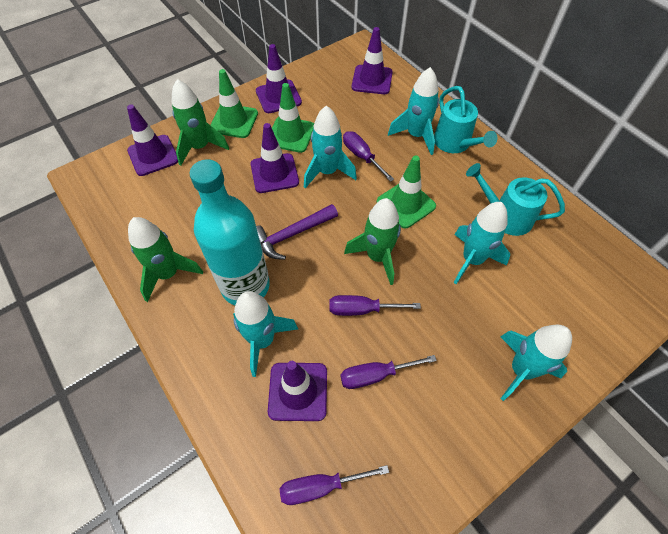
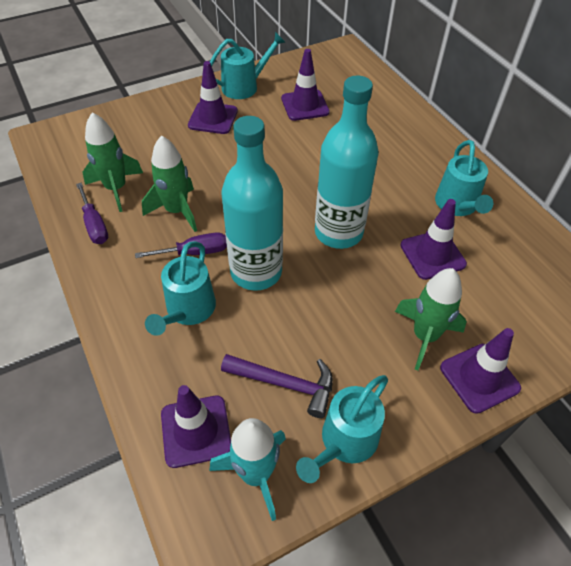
green traffic cone: 3 -> 0
purple screwdriver: 4 -> 2
turquoise bottle: 1 -> 2
turquoise rocket: 5 -> 1
turquoise watering can: 2 -> 4

